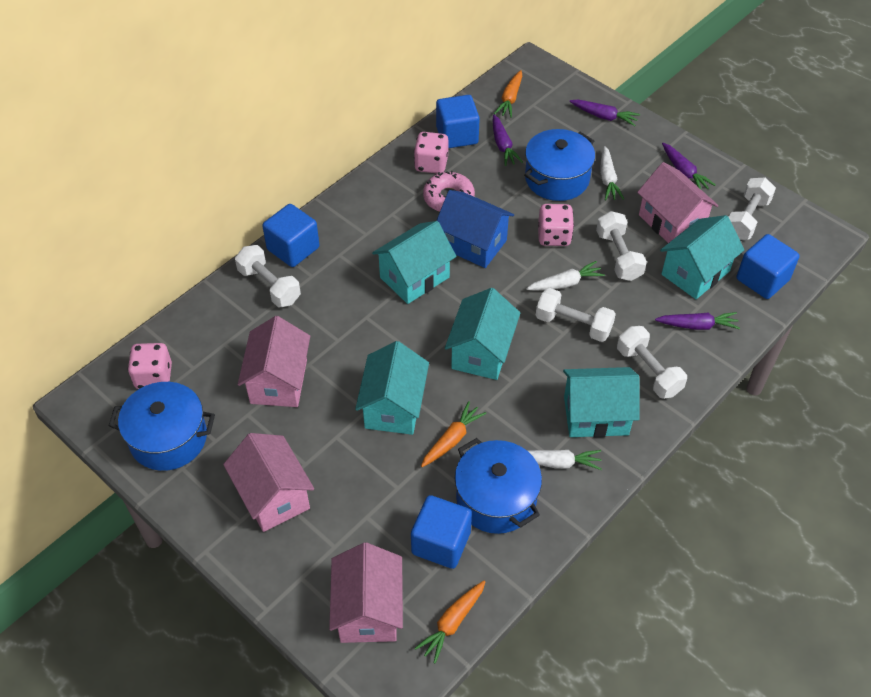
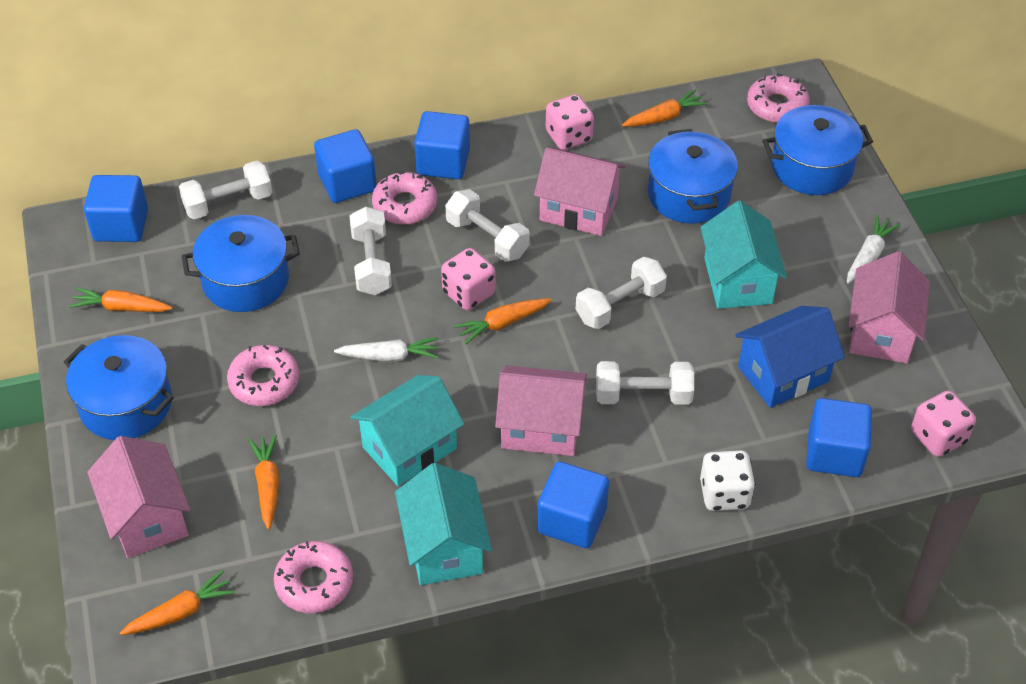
blue cube: 4 -> 5
blue pot: 3 -> 4
orange carrot: 3 -> 5
pink donut: 1 -> 4
purple carrot: 4 -> 0
turquoise house: 5 -> 3
white carrot: 3 -> 2
white dice: 0 -> 1

